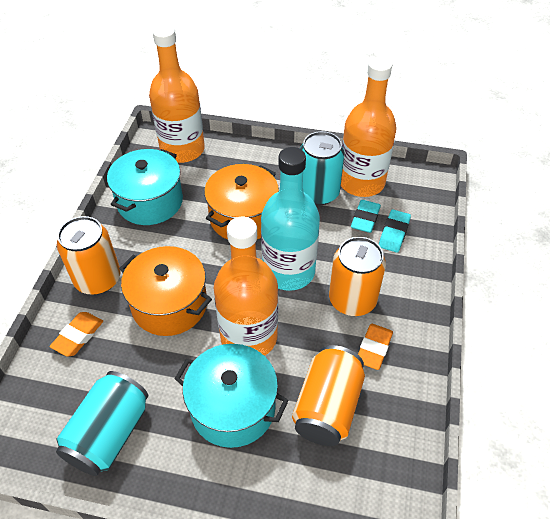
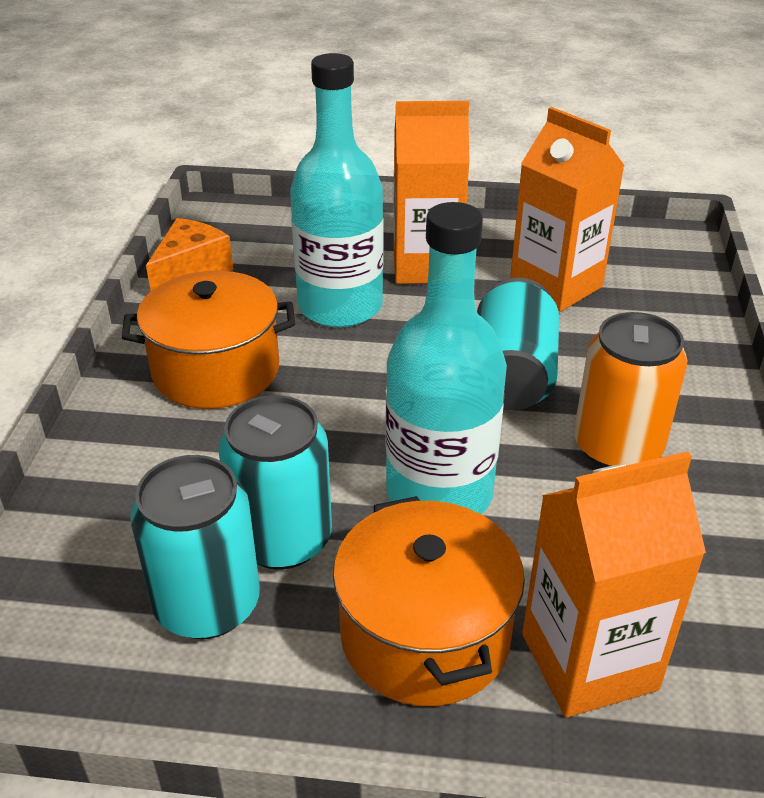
orange bottle: 3 -> 0
orange can: 3 -> 1
orange carton: 0 -> 3
orange cheese: 0 -> 1
orange eraser: 2 -> 0
turquoise bottle: 1 -> 2
turquoise can: 2 -> 3
turquoise eraser: 2 -> 0
turquoise pot: 2 -> 0

